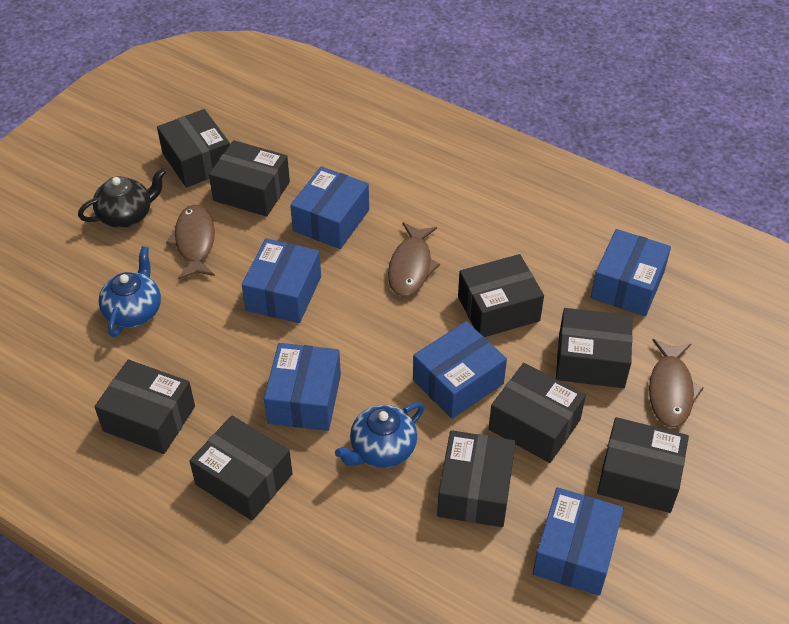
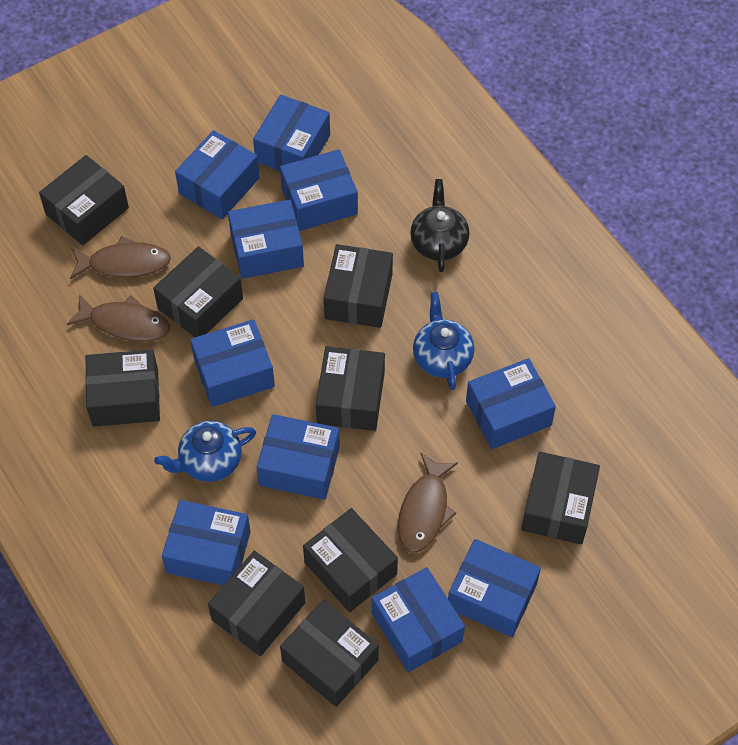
blue box: 6 -> 10

